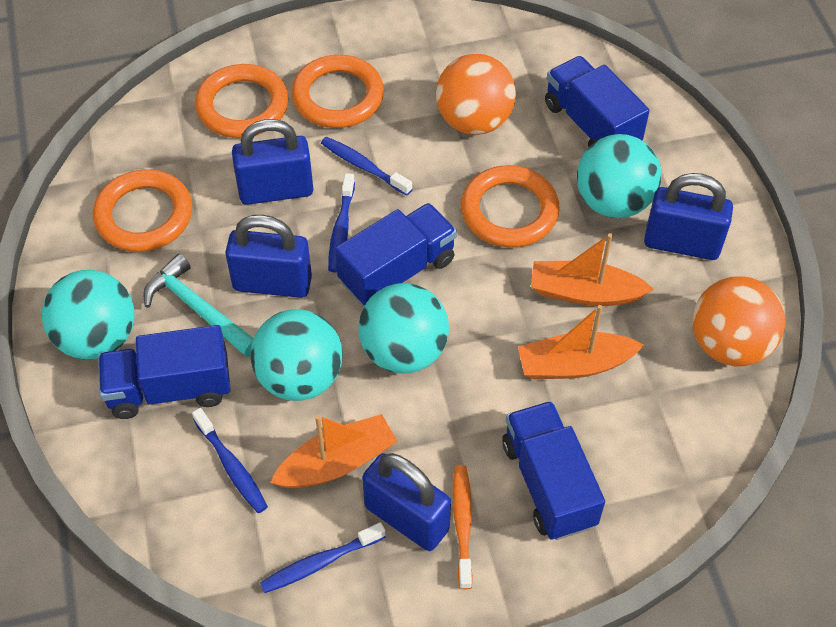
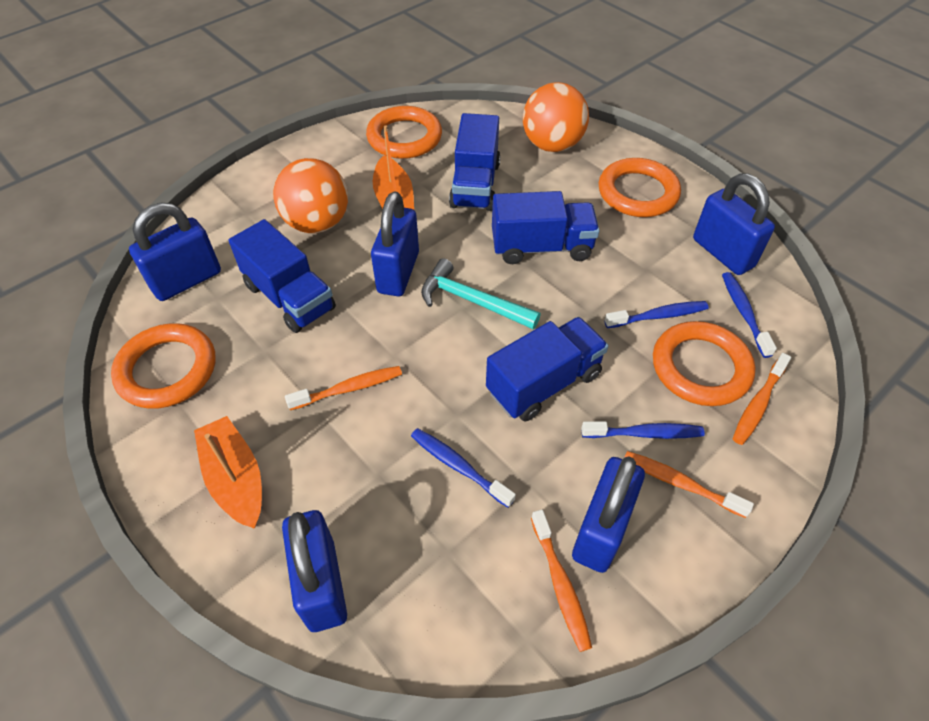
blue padlock: 4 -> 5
orange boat: 3 -> 2
orange toothbrush: 1 -> 4
turquoise ball: 4 -> 0

